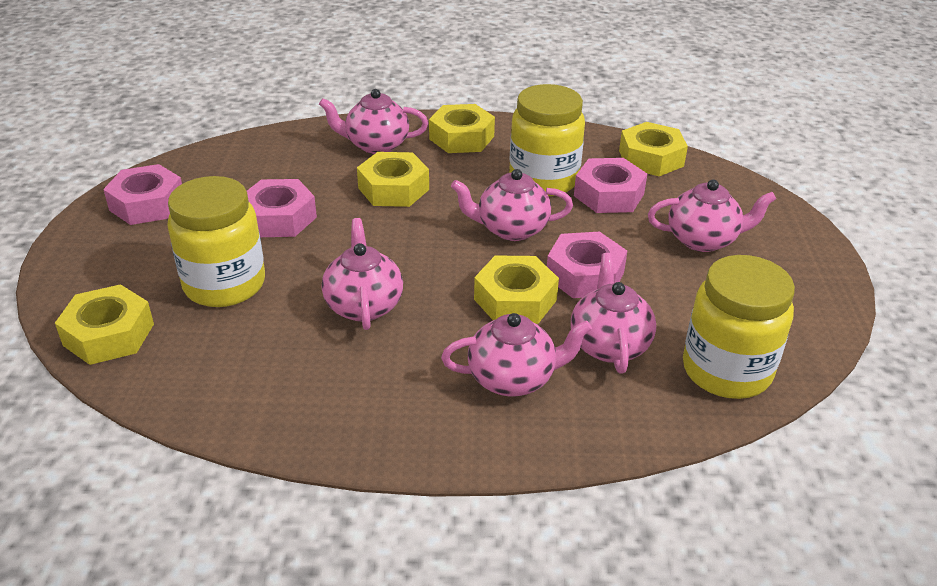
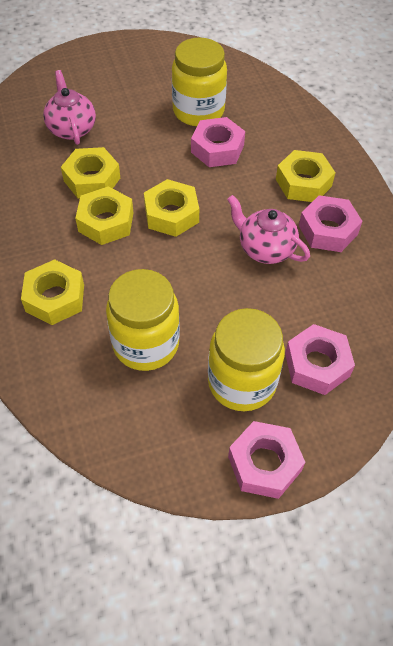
pink teapot: 6 -> 2

